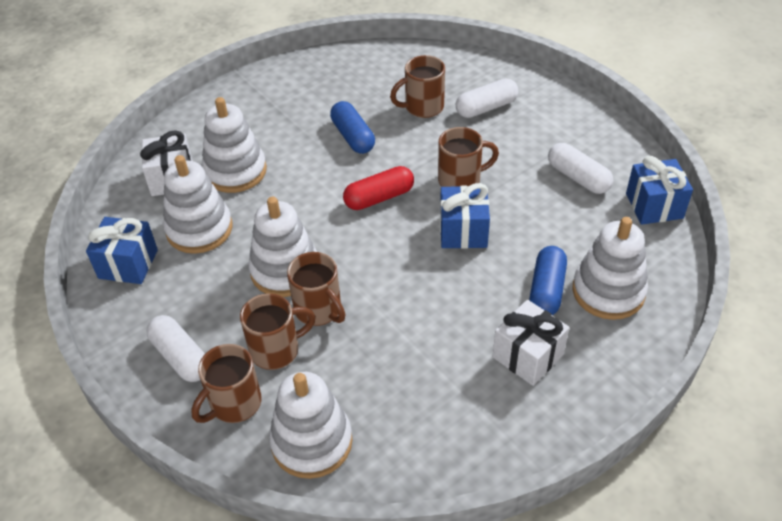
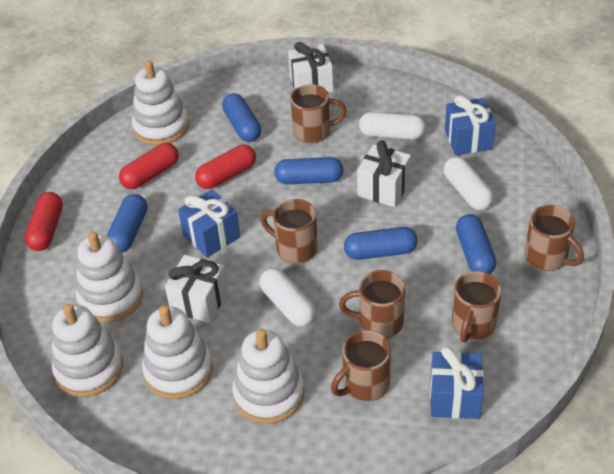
blue capsule: 2 -> 5
brown mug: 5 -> 6
red capsule: 1 -> 3
white gift: 2 -> 3

